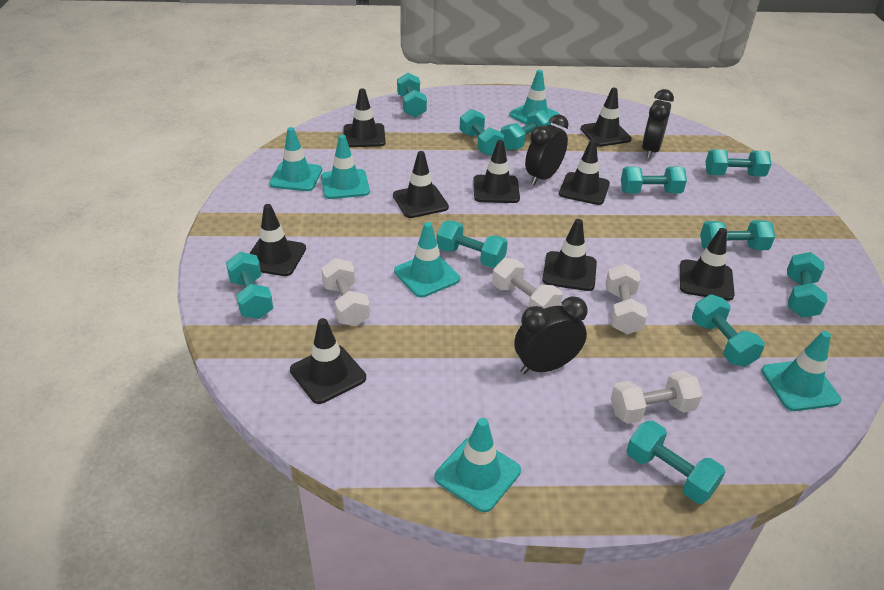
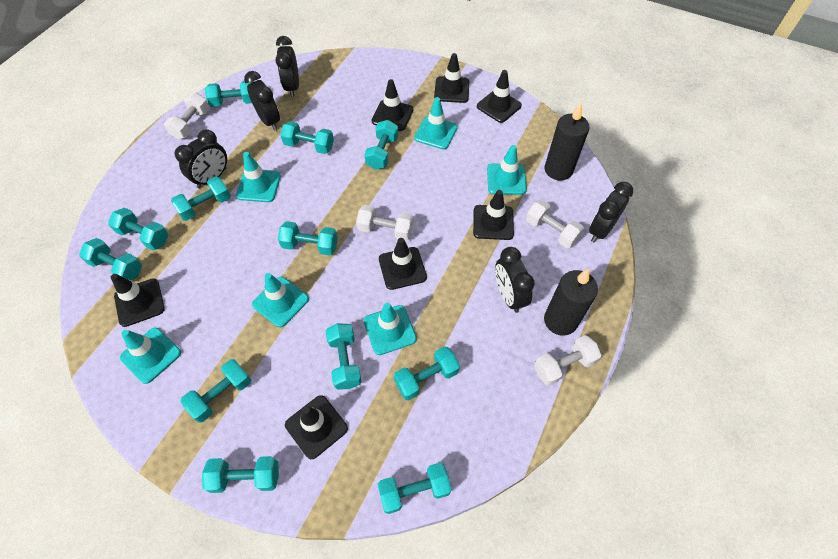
black candle: 0 -> 2
black clock: 3 -> 5
black traffic cone: 9 -> 7
turquoise dumbbell: 11 -> 12

